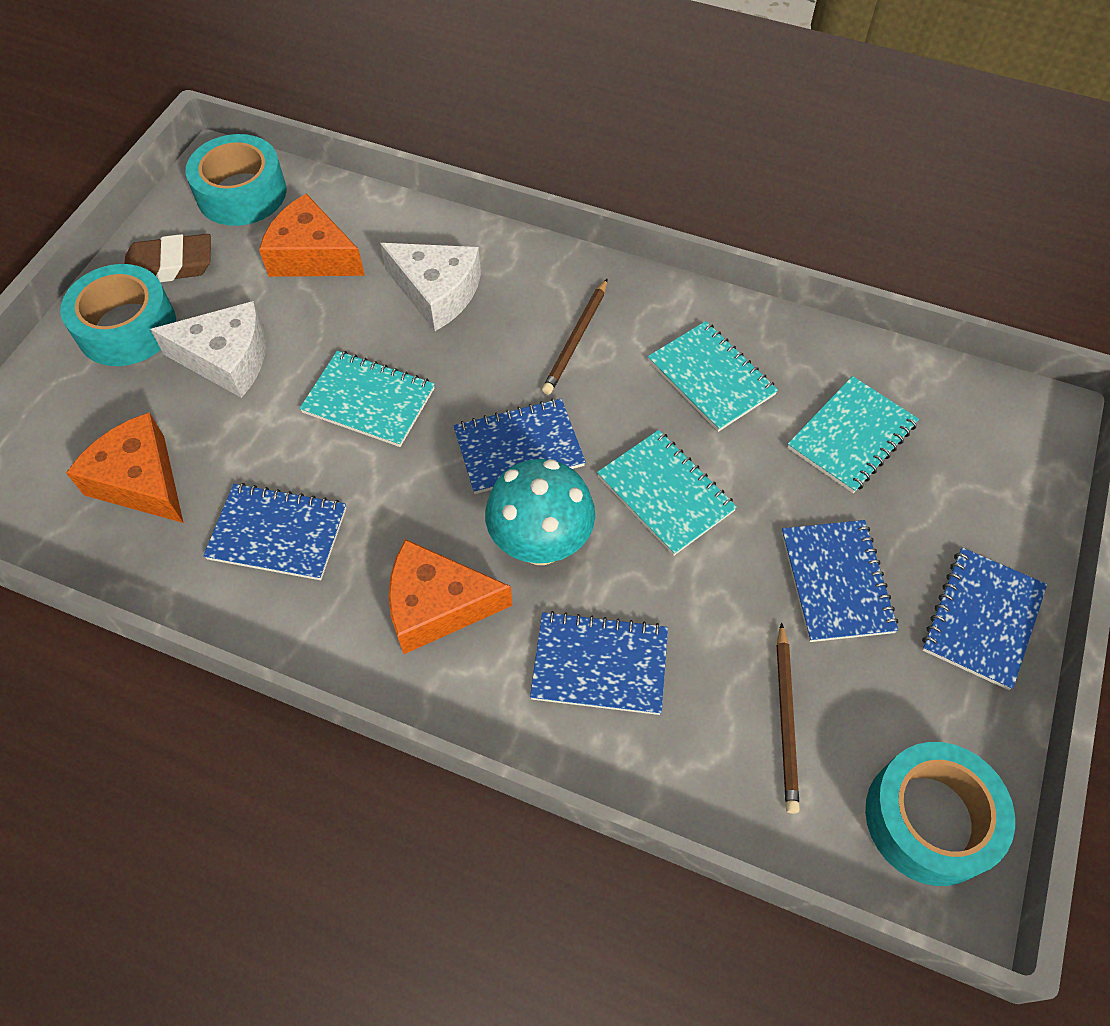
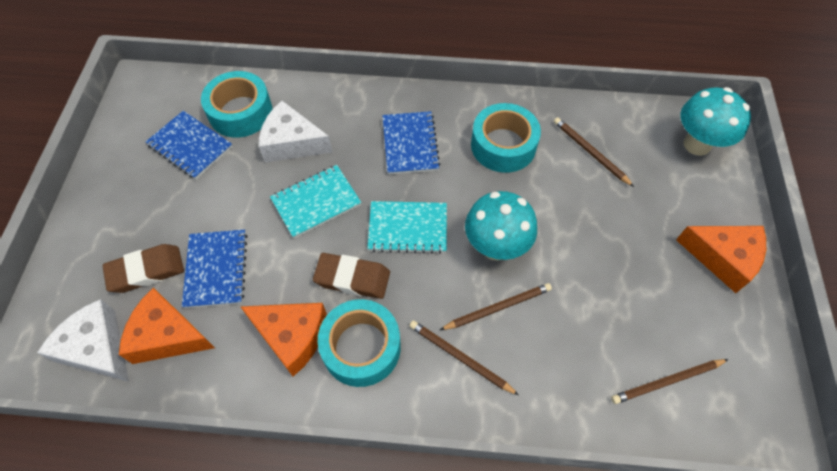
blue notebook: 5 -> 3
brown eraser: 1 -> 2
brown pencil: 2 -> 4
turquoise mushroom: 1 -> 2
turquoise notebook: 4 -> 2

